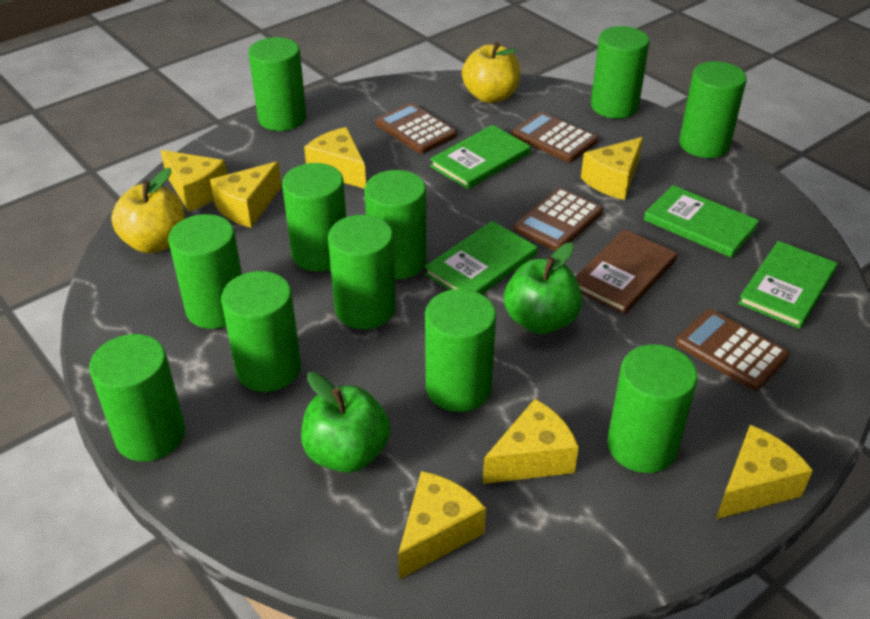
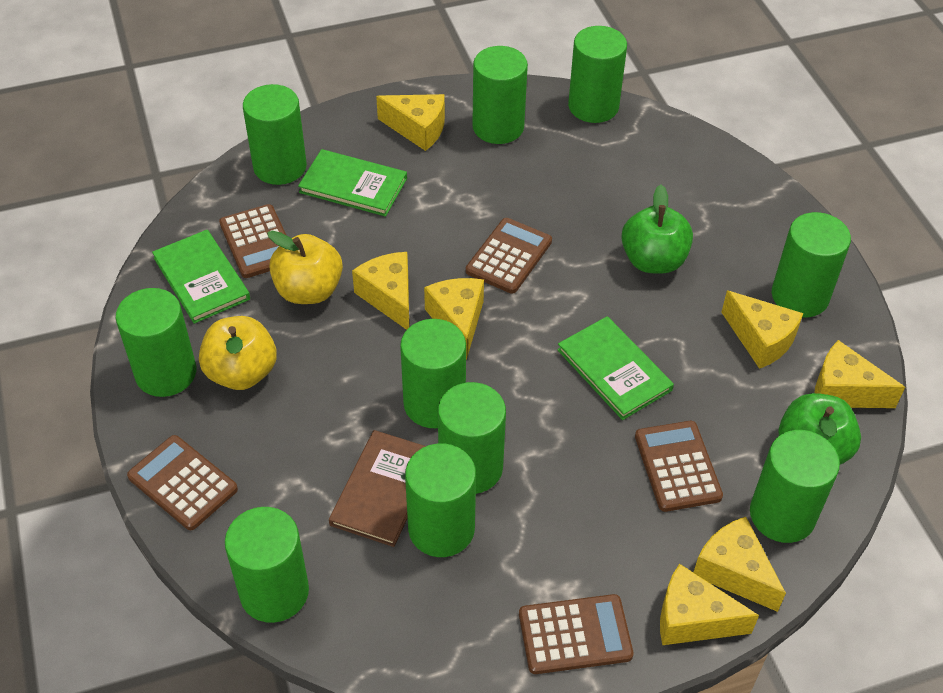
brown calculator: 4 -> 5
green book: 4 -> 3
green cylinder: 11 -> 10

